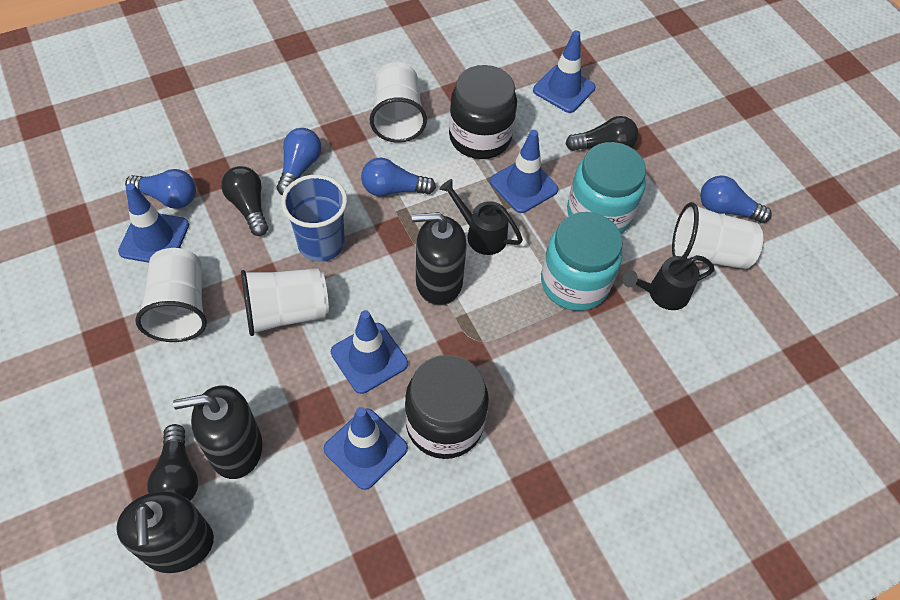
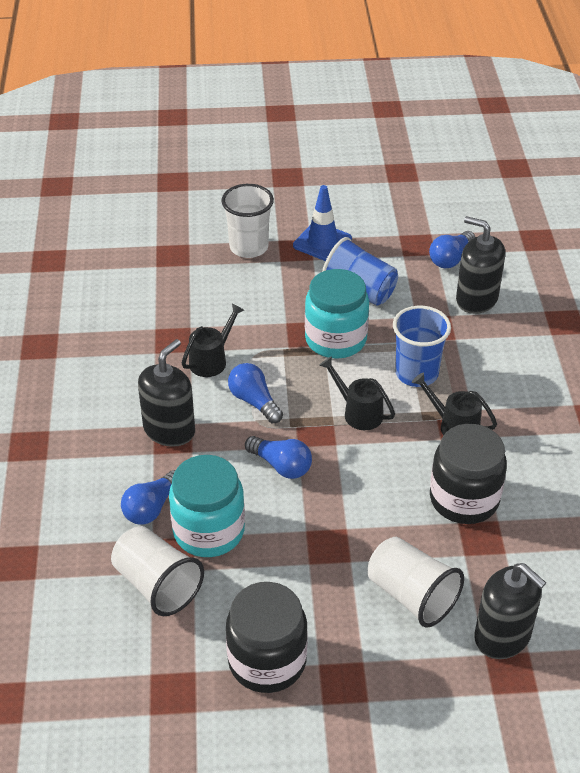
black light bulb: 3 -> 0
black watering can: 2 -> 3
blue cup: 1 -> 2
blue traffic cone: 5 -> 1
white cup: 4 -> 3

